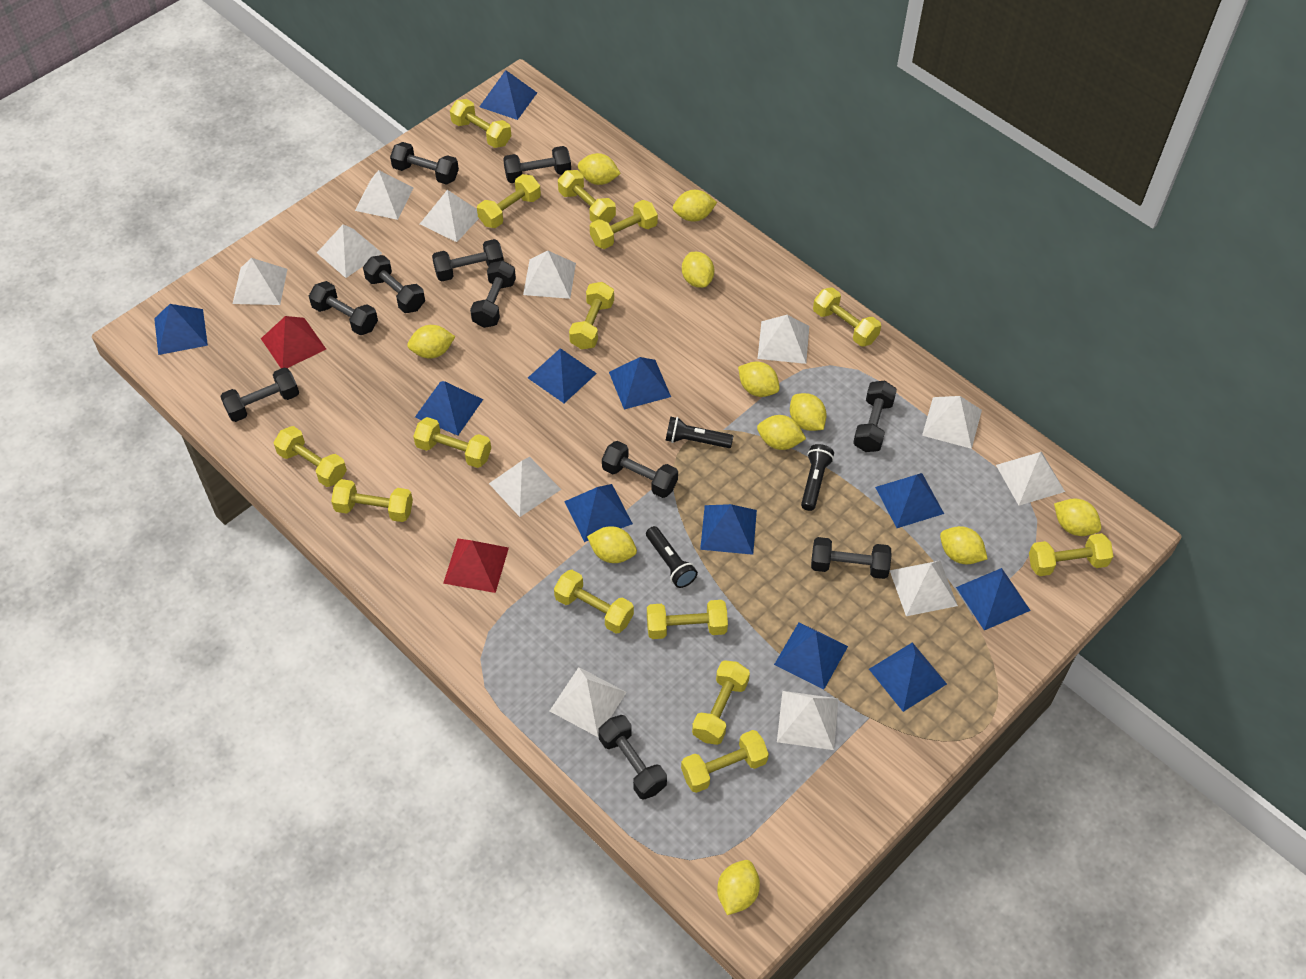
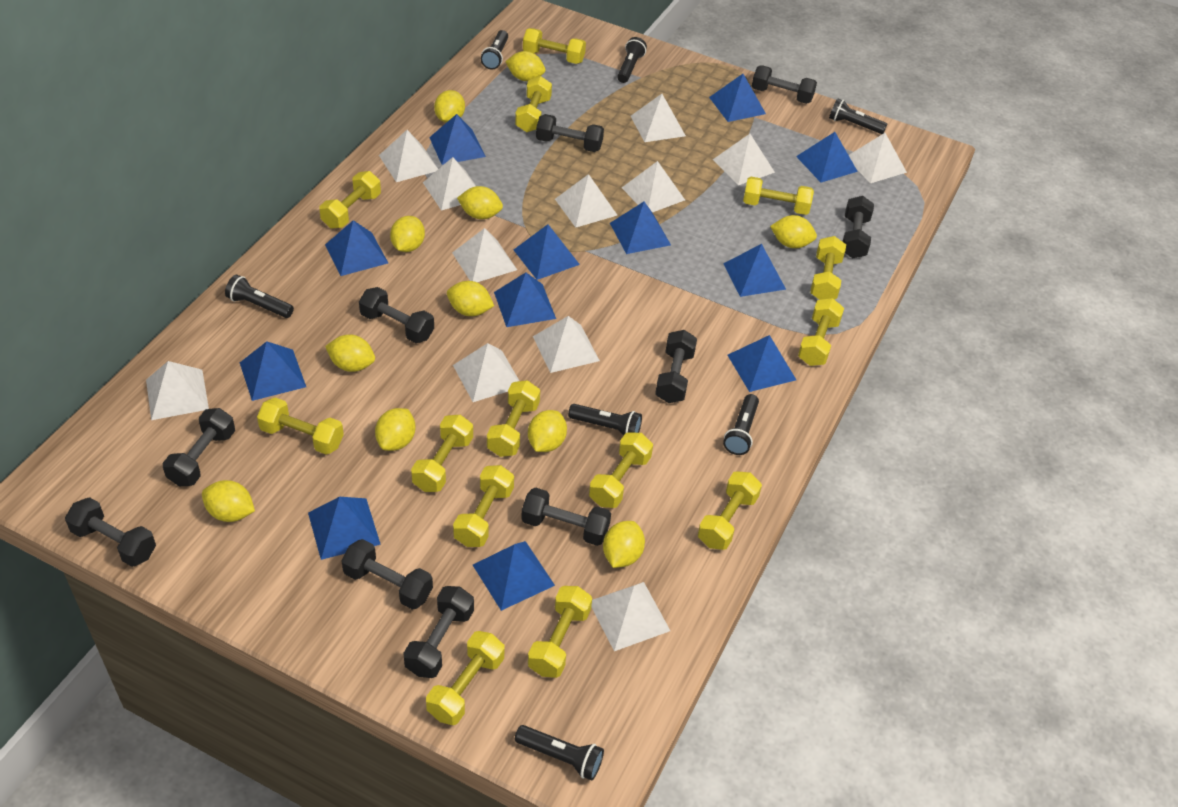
black dumbbell: 11 -> 10
black flashlight: 3 -> 7
blue pyramid: 11 -> 12
red pyramid: 2 -> 0

